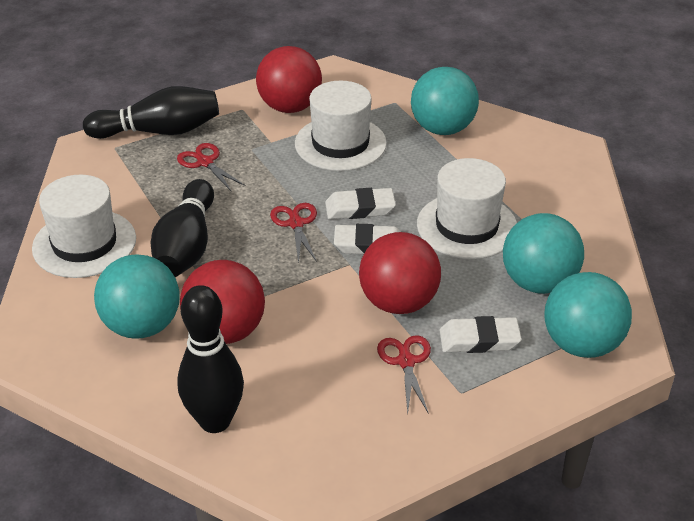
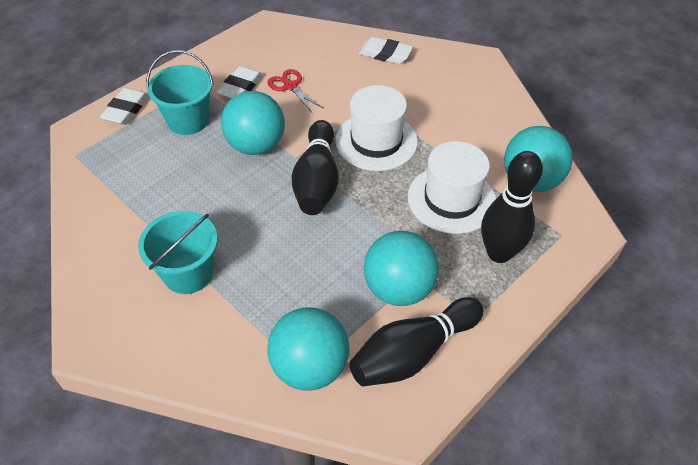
red ball: 3 -> 0
red scissors: 3 -> 1
turquoise bucket: 0 -> 2
white hat: 3 -> 2

